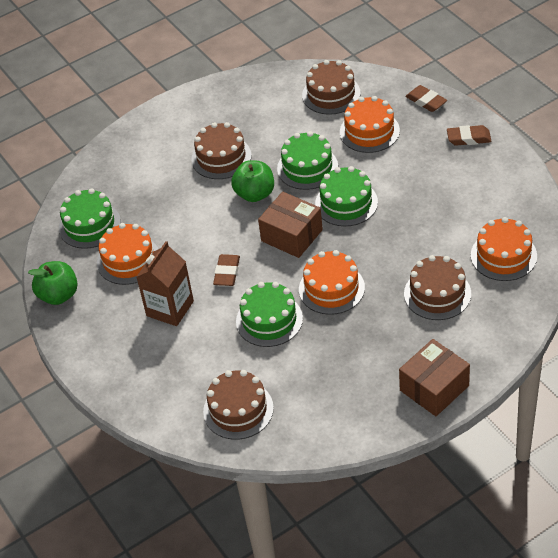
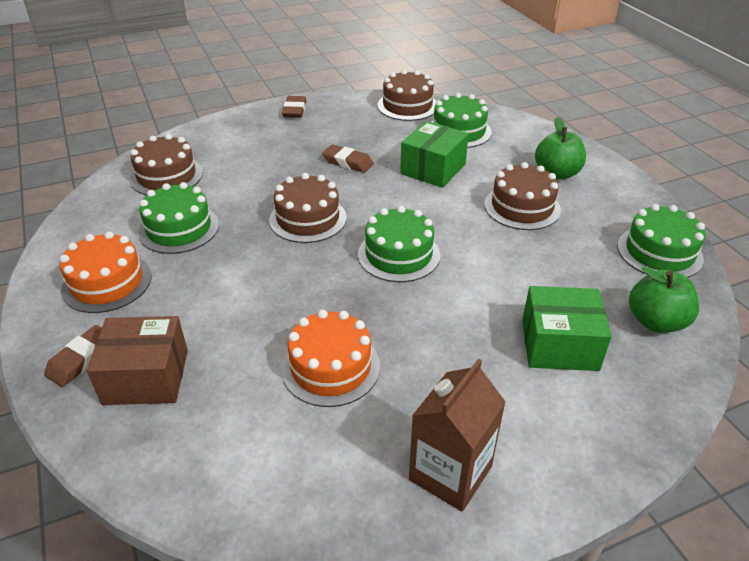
brown box: 2 -> 1
green box: 0 -> 2
orange cake: 4 -> 2

